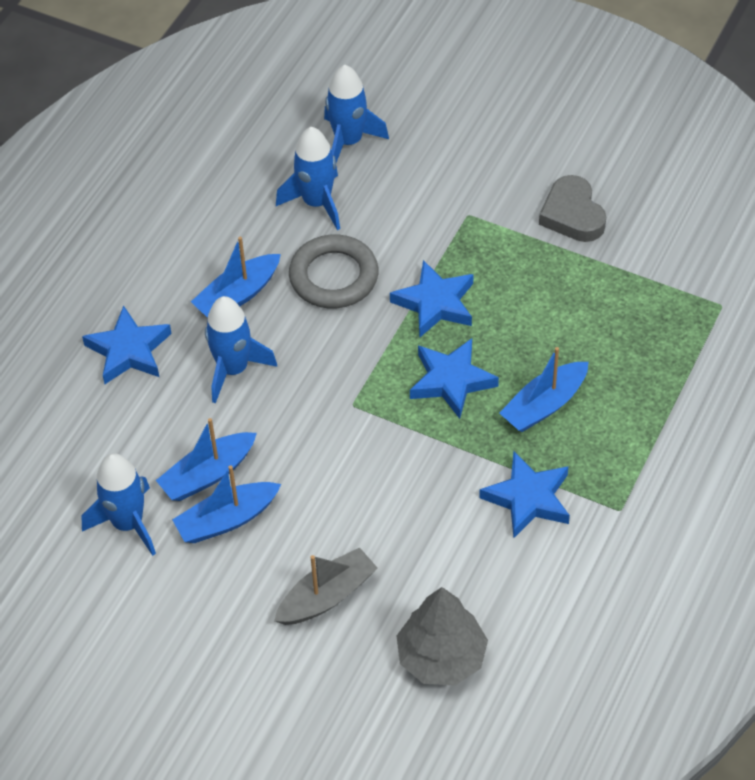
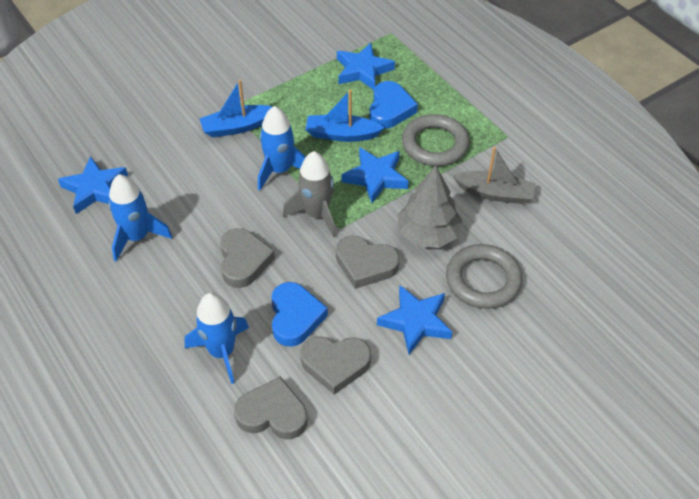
blue boat: 4 -> 2
blue heart: 0 -> 2
blue rocket: 4 -> 3
grey heart: 1 -> 4
grey ring: 1 -> 2
grey rocket: 0 -> 1

